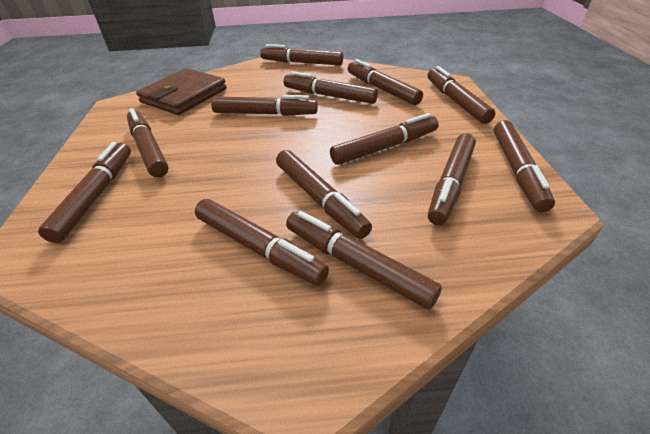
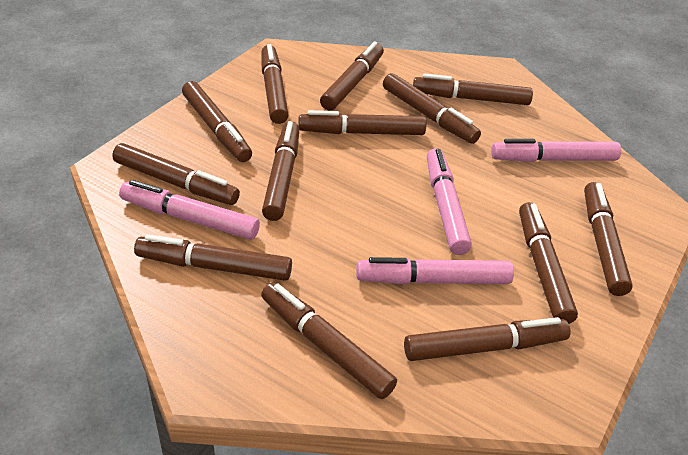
brown wallet: 1 -> 0
pink marker: 0 -> 4

